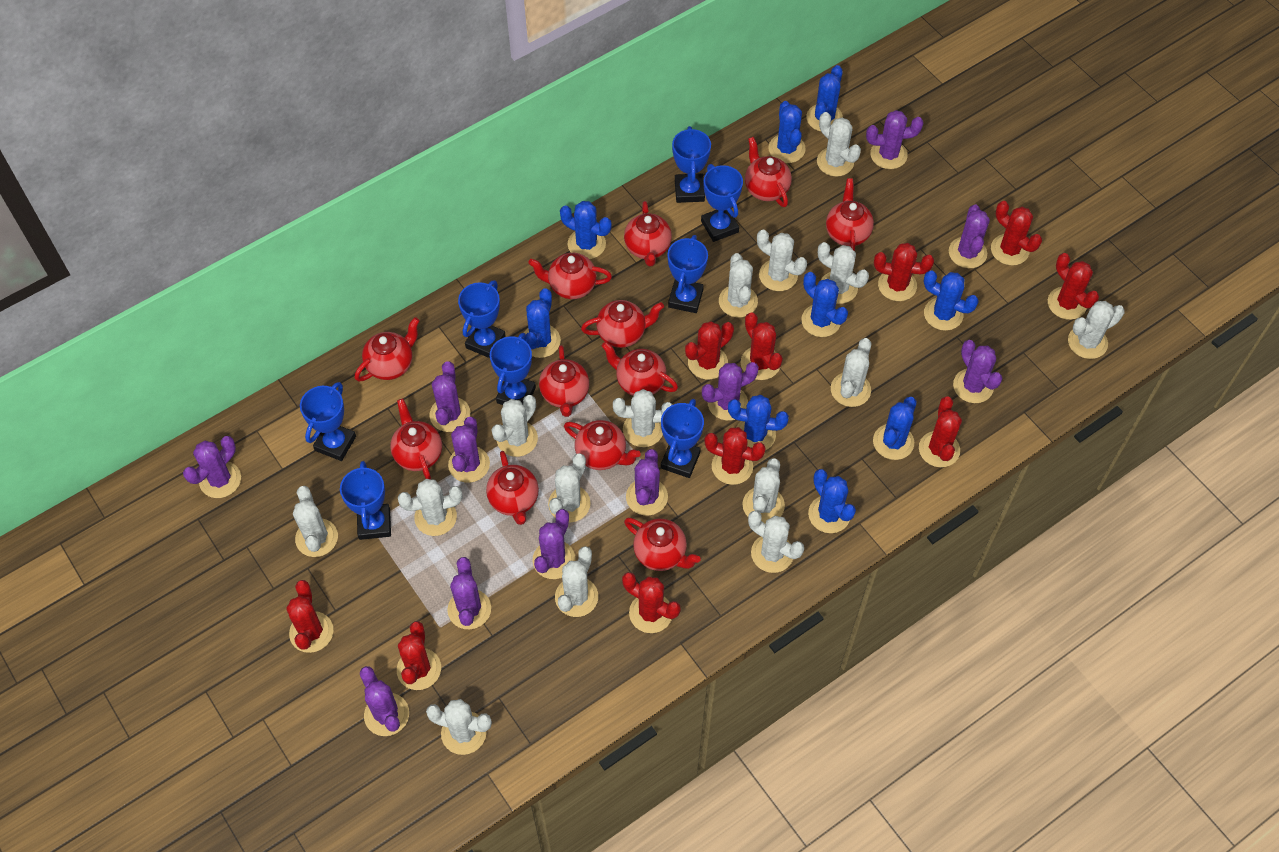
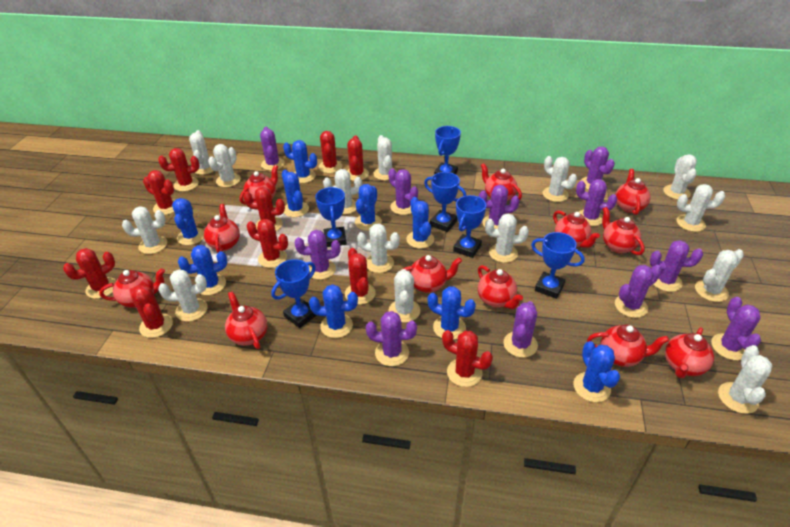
blue trophy: 8 -> 6
white cactus: 15 -> 14

